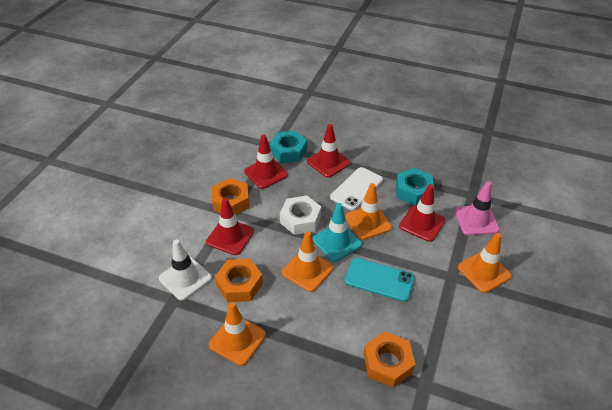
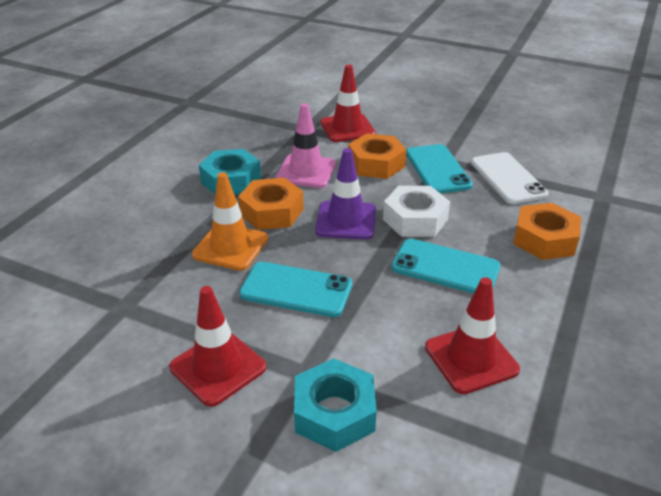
orange traffic cone: 4 -> 1
purple traffic cone: 0 -> 1
red traffic cone: 4 -> 3
turquoise phone: 1 -> 3
turquoise traffic cone: 1 -> 0
white traffic cone: 1 -> 0

